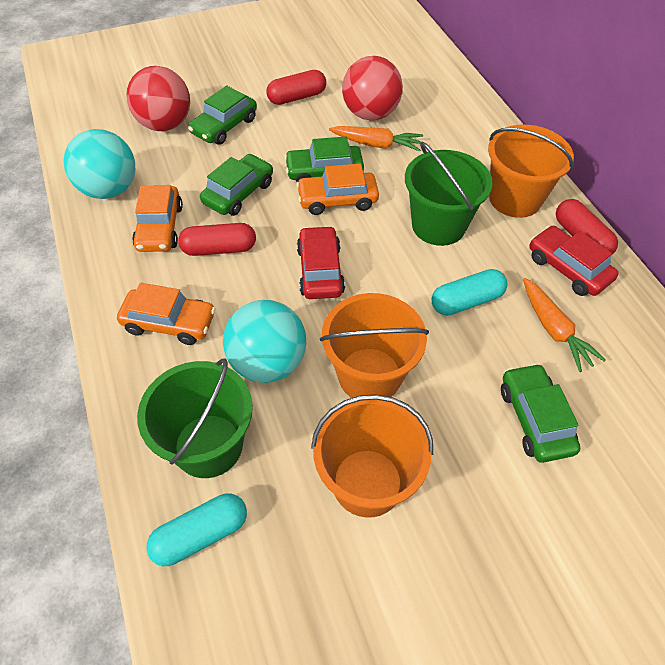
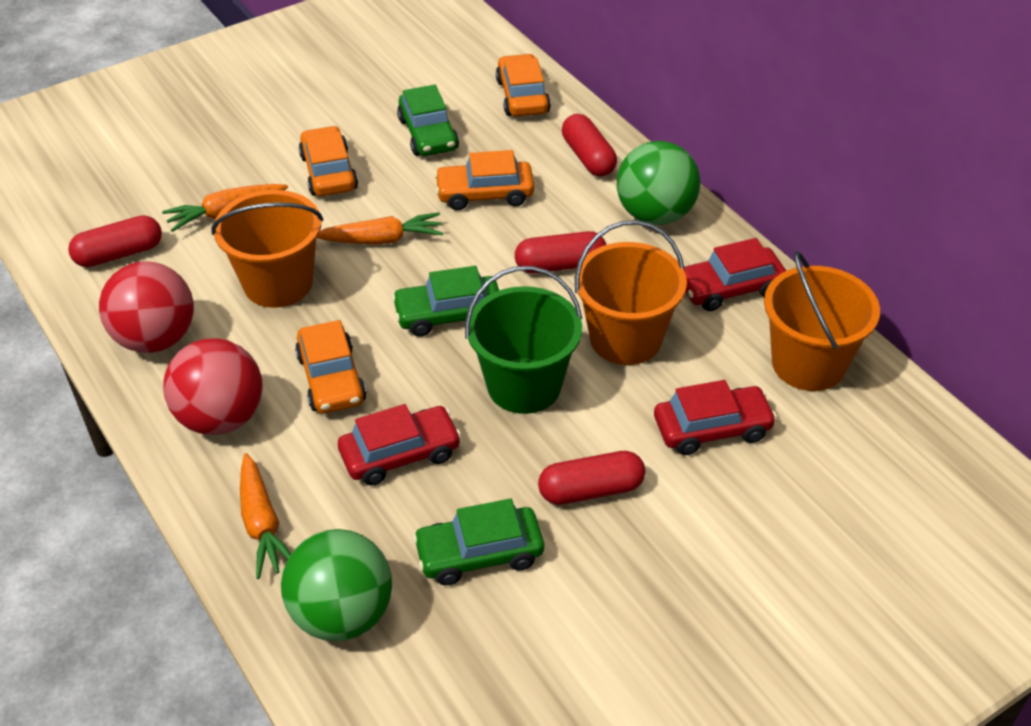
green ball: 0 -> 2
green bucket: 2 -> 1
green car: 4 -> 3
orange car: 3 -> 4
orange carrot: 2 -> 3
red capsule: 3 -> 4
red car: 2 -> 3
turquoise ball: 2 -> 0
turquoise capsule: 2 -> 0

